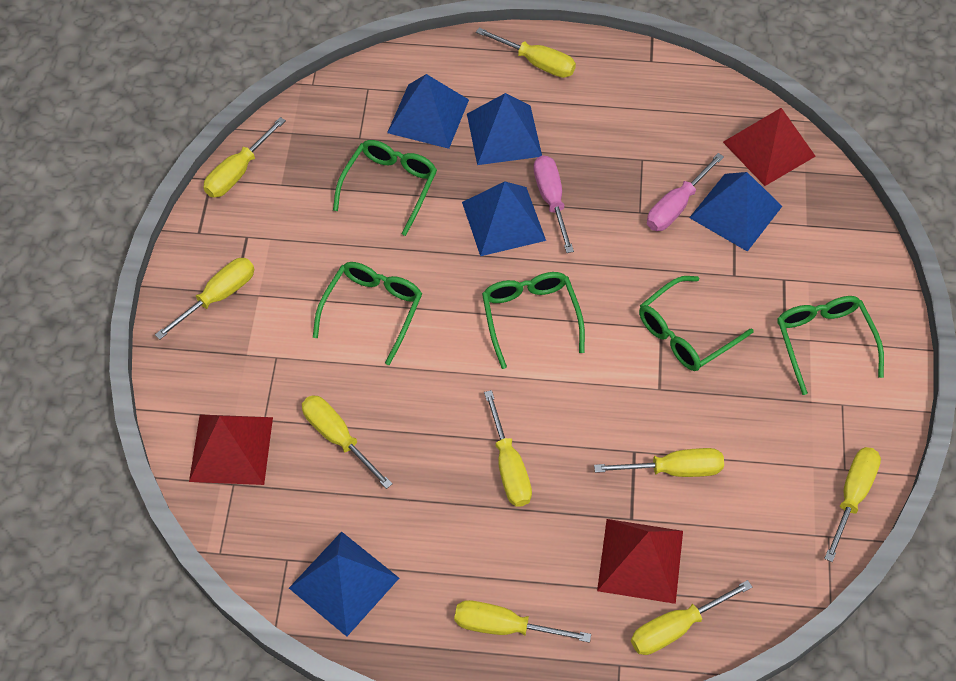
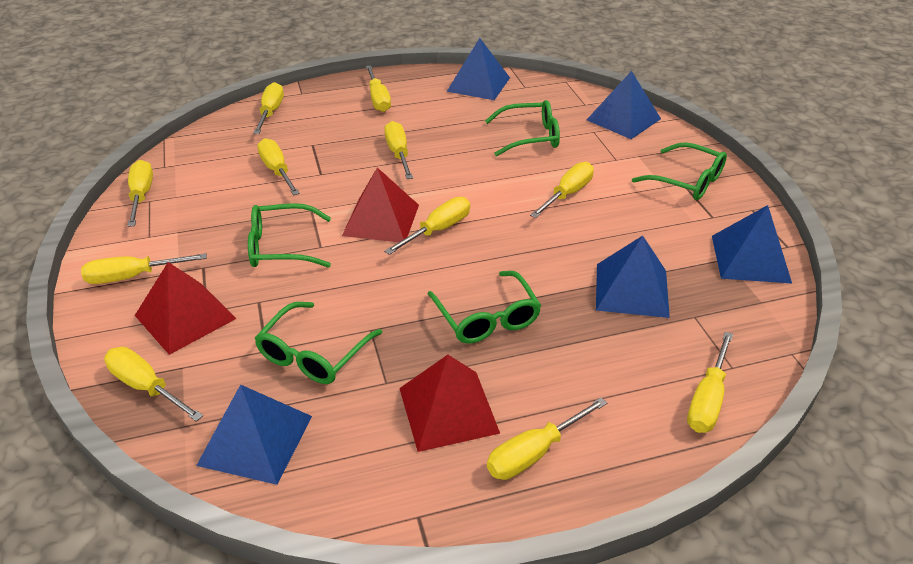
pink screwdriver: 2 -> 0
yellow screwdriver: 9 -> 11

